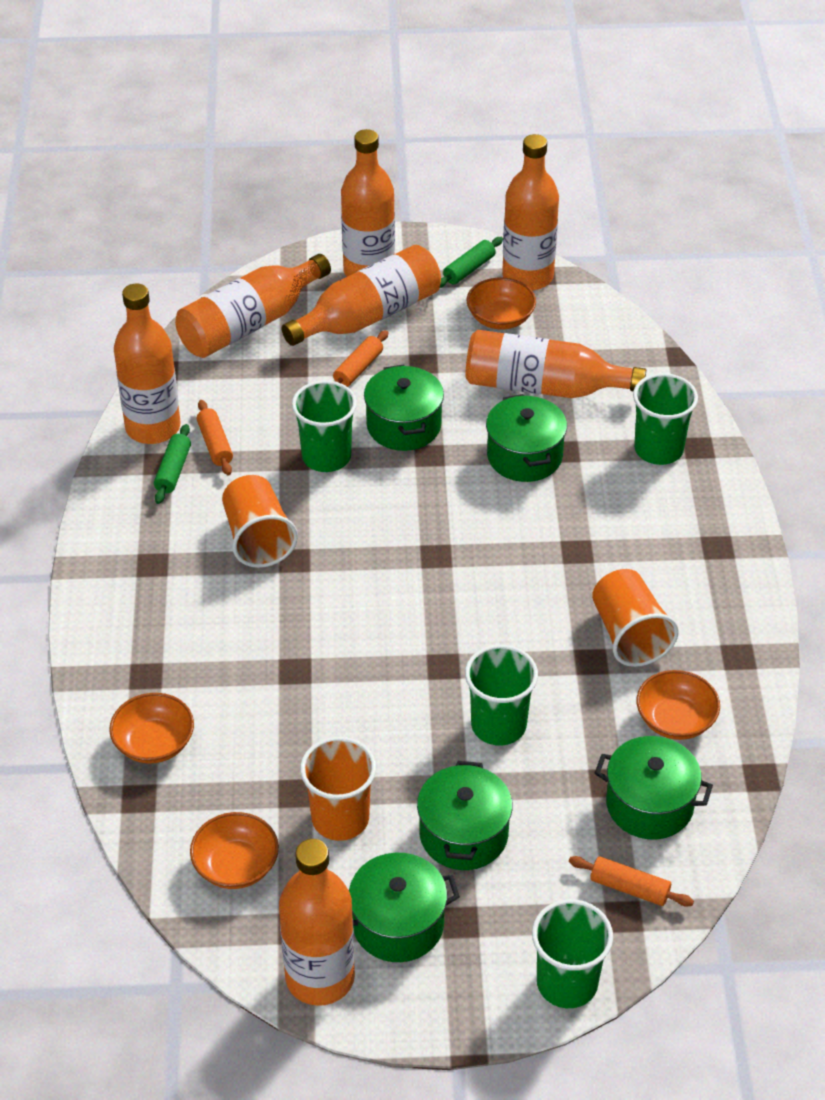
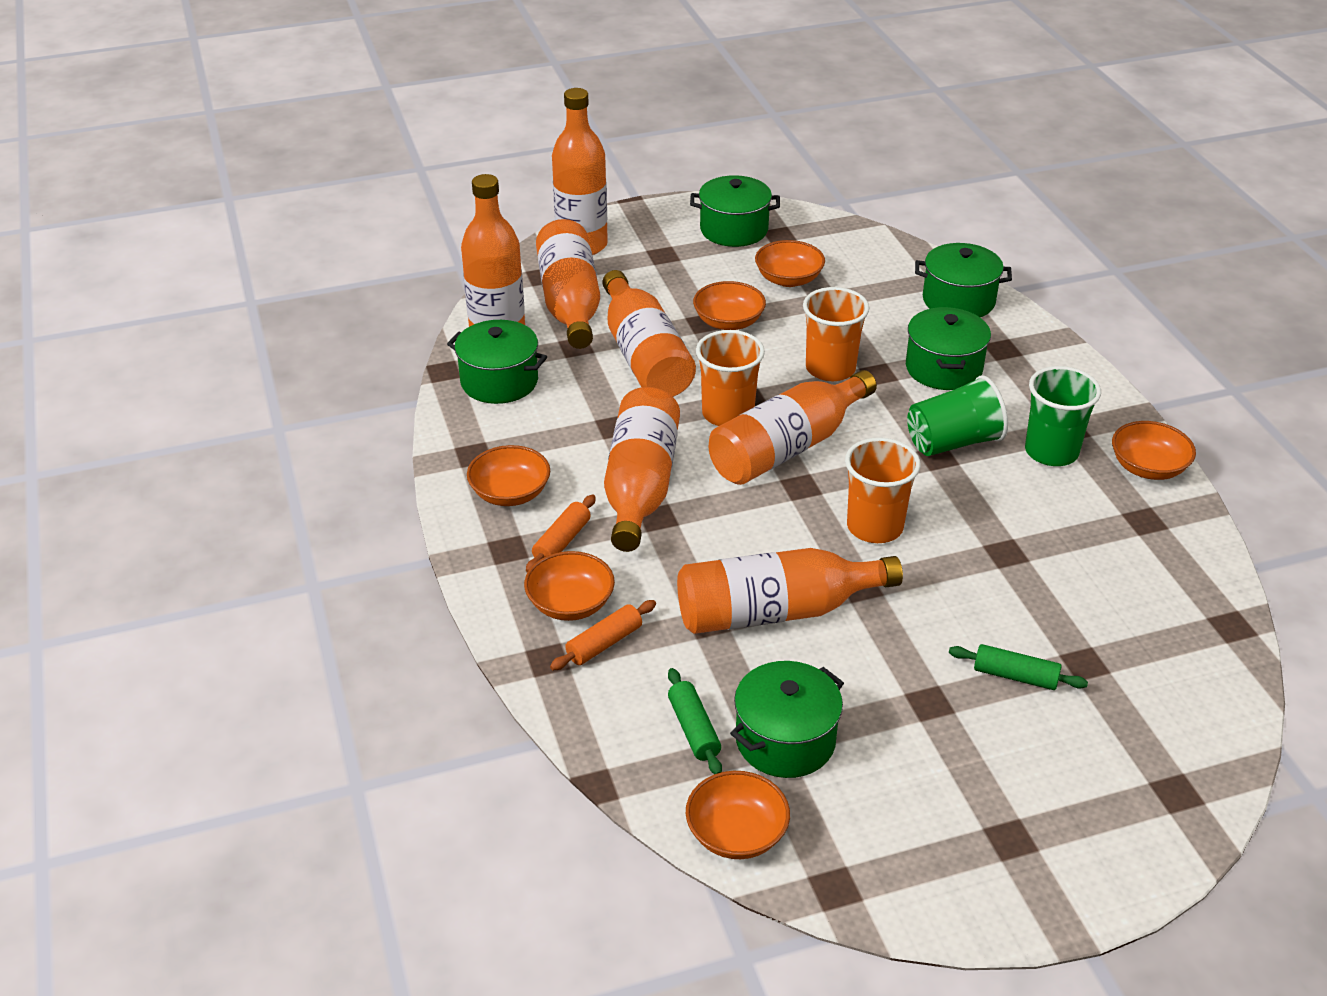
green cup: 4 -> 2
orange bowl: 4 -> 6
orange rolling pin: 3 -> 2

